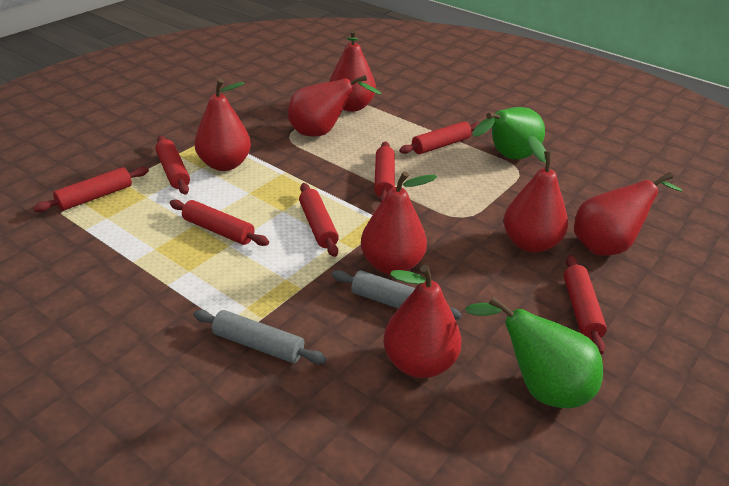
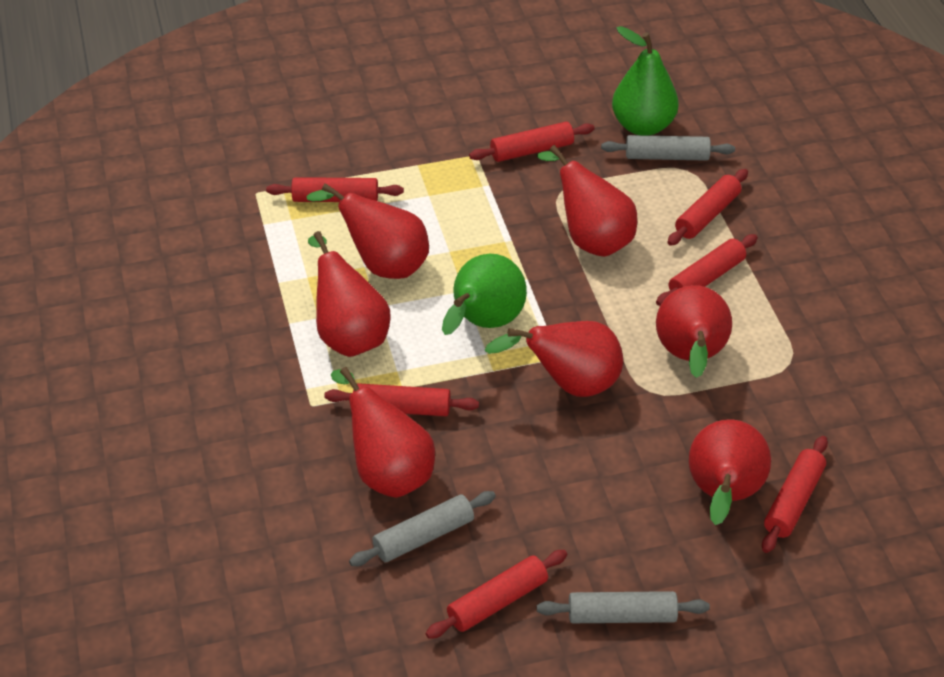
grey rolling pin: 2 -> 3

